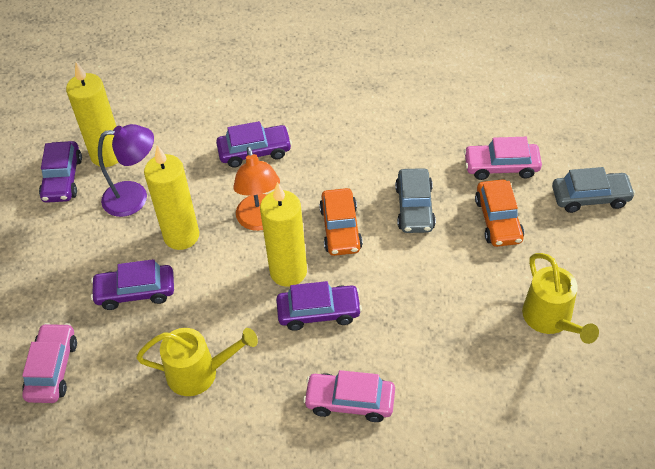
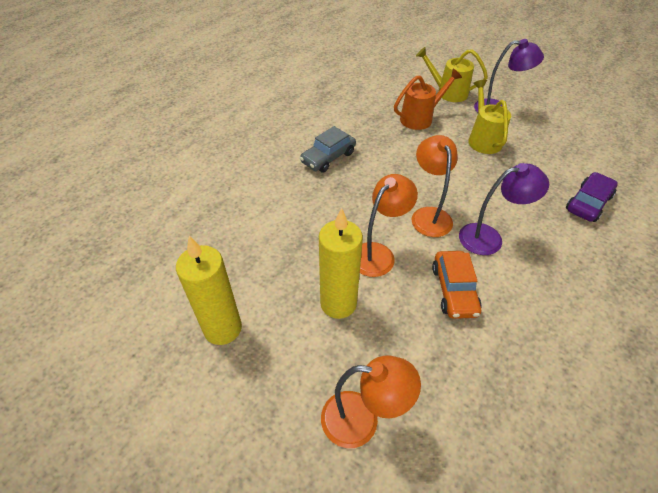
grey car: 2 -> 1
orange car: 2 -> 1
orange lamp: 1 -> 3
orange watering can: 0 -> 1
pink car: 3 -> 0
purple car: 4 -> 1
purple lamp: 1 -> 2
yellow candle: 3 -> 2

